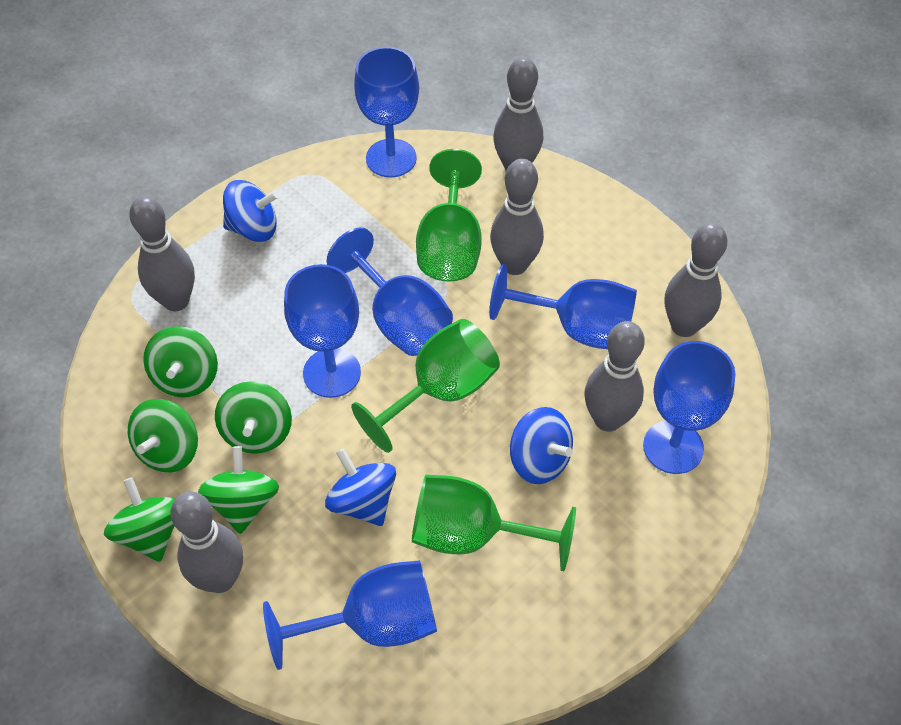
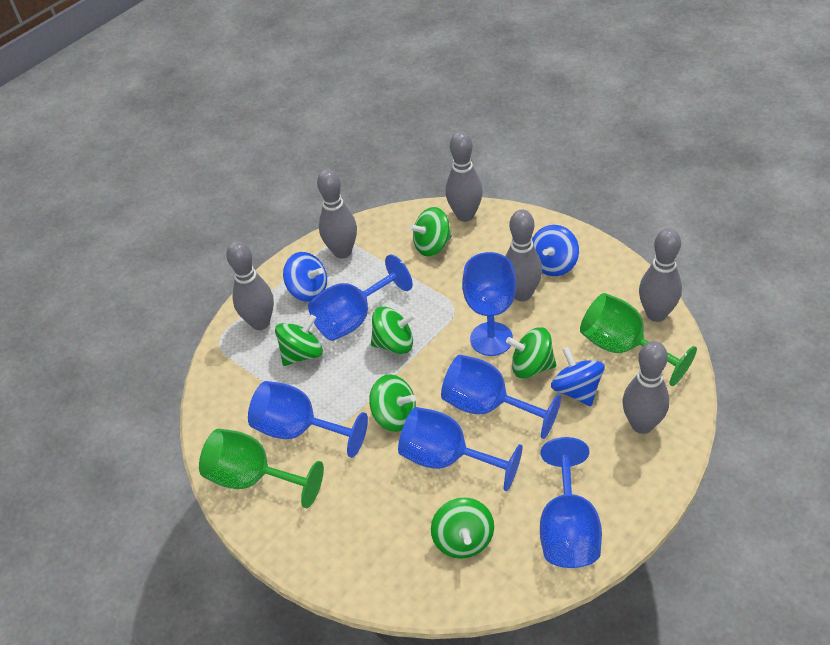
green goblet: 3 -> 2
green spinning top: 5 -> 6

